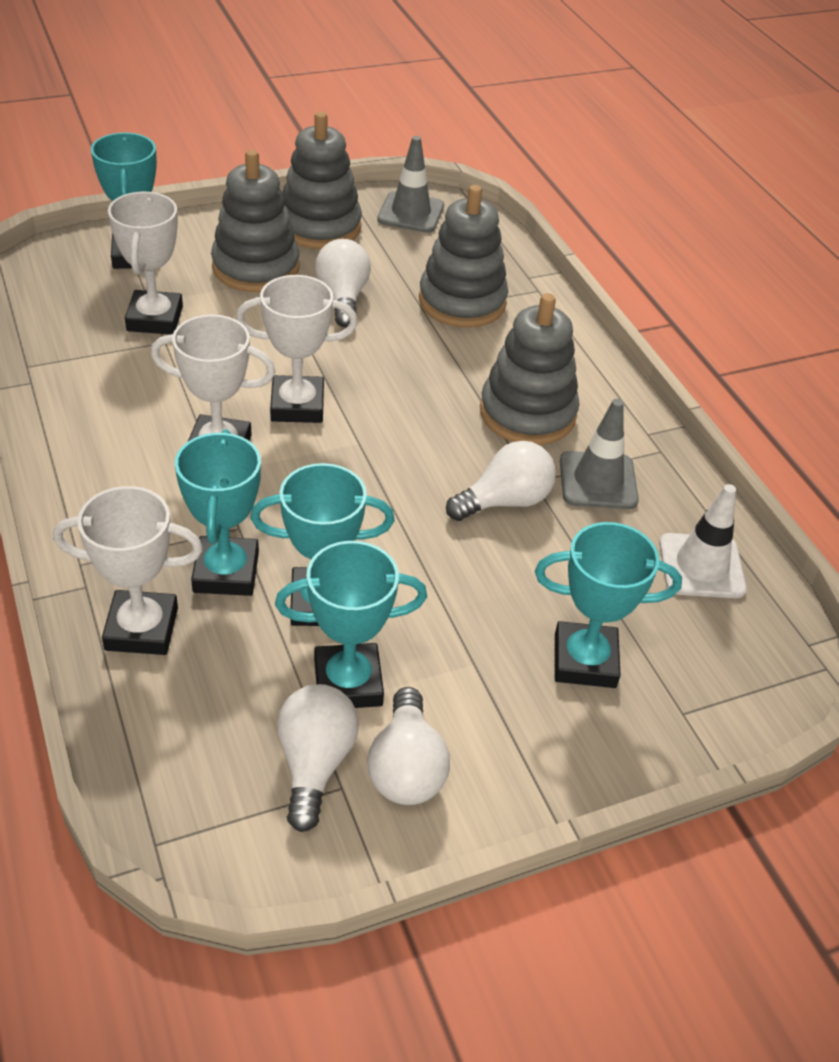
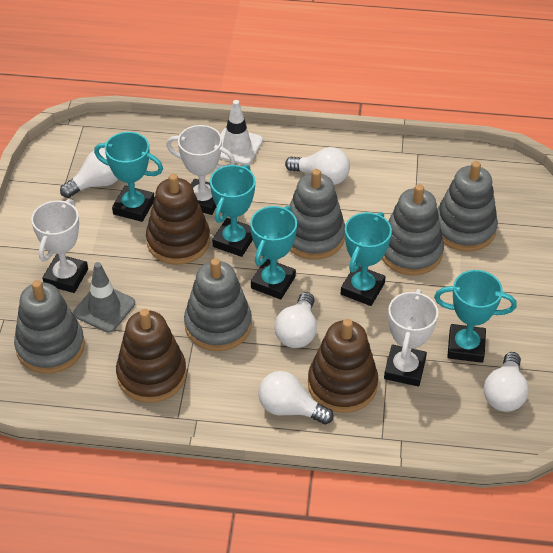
brown stacking toy: 0 -> 3
grey stacking toy: 4 -> 5
grey traffic cone: 2 -> 1
white light bulb: 4 -> 5
white trophy: 4 -> 3

